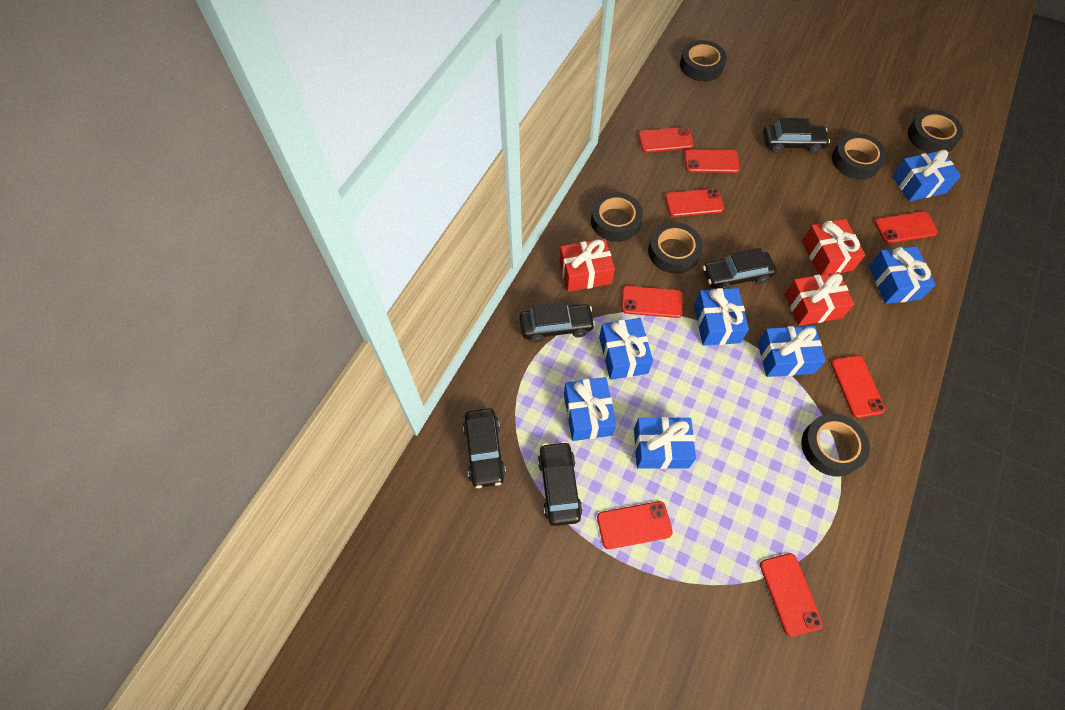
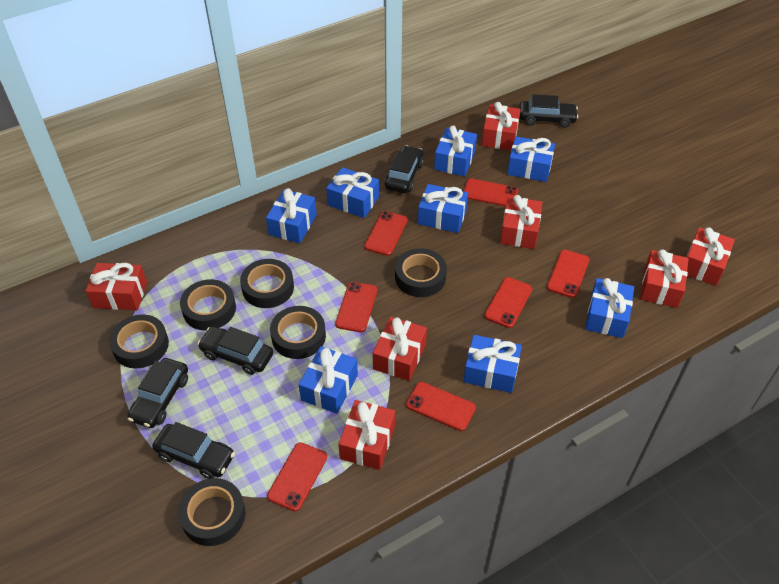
blue gift: 7 -> 8
red gift: 3 -> 7
red phone: 8 -> 7

